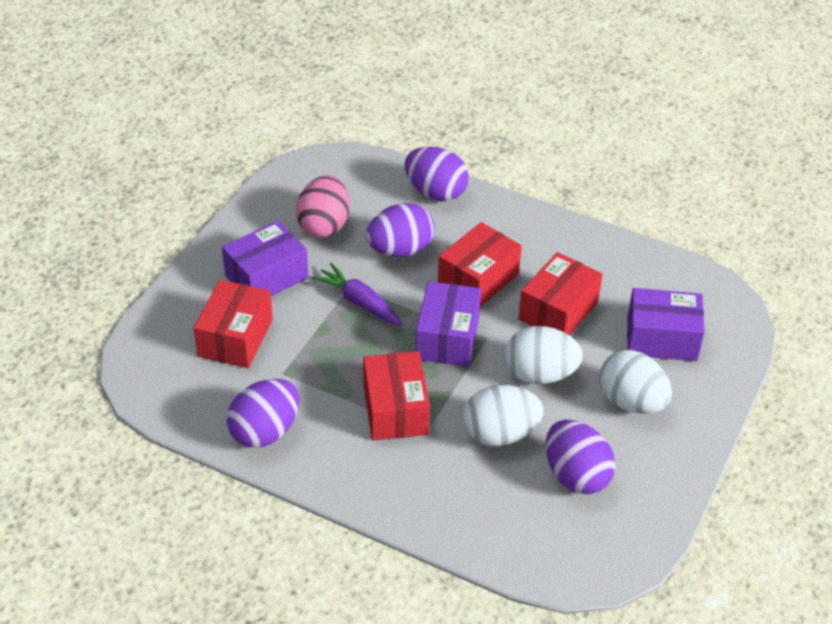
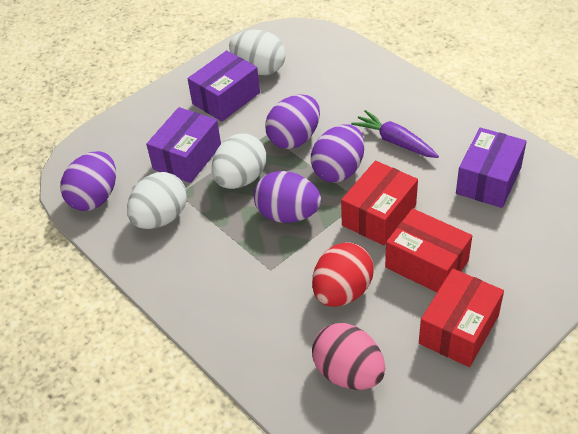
red box: 4 -> 3
red egg: 0 -> 1

